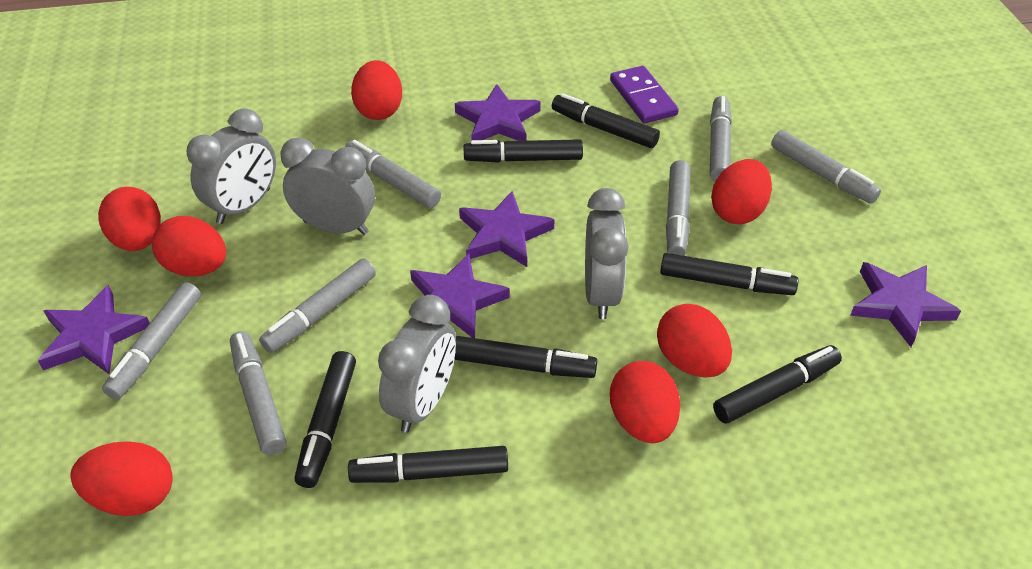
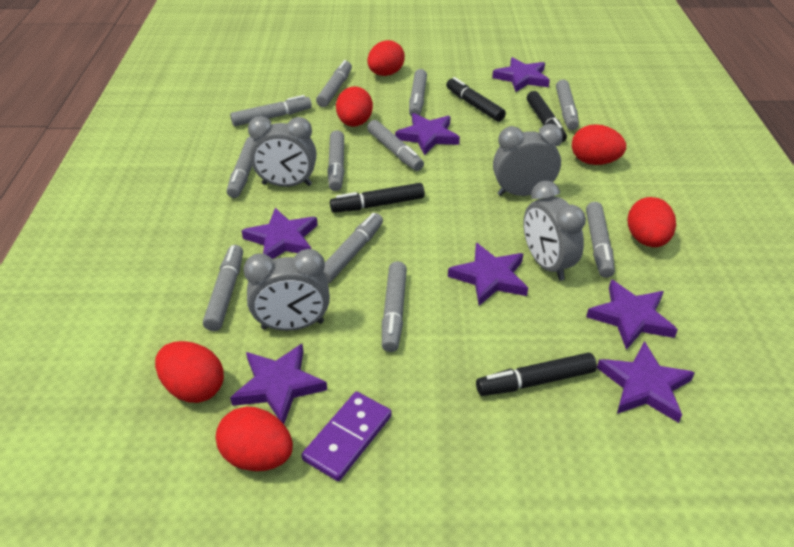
black marker: 7 -> 4
grey marker: 7 -> 11
purple star: 5 -> 7
red egg: 7 -> 6

